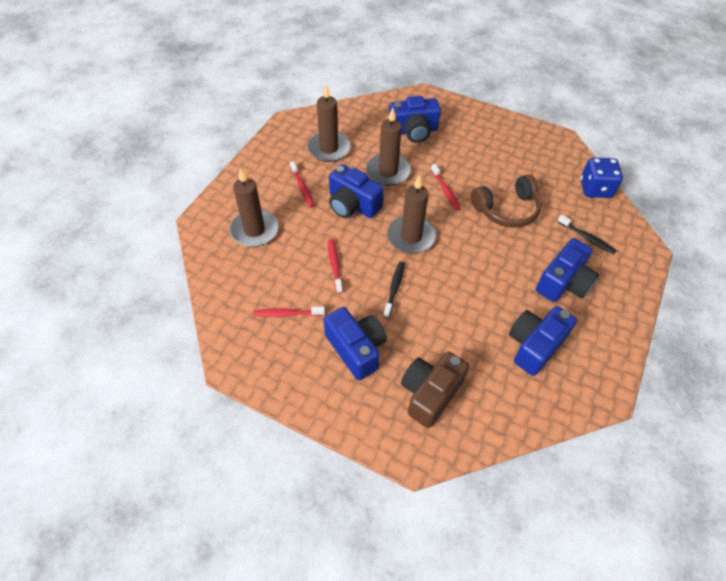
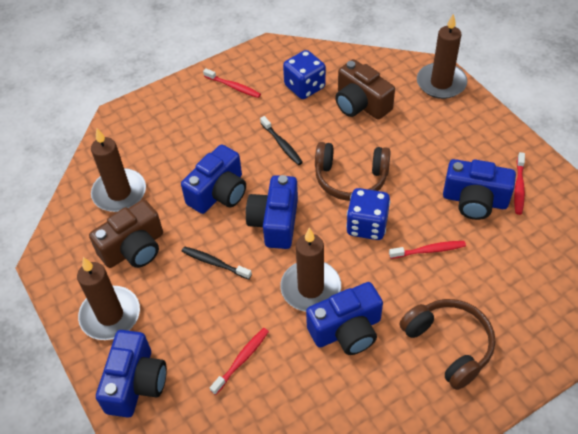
blue dice: 1 -> 2
brown camera: 1 -> 2
brown headphones: 1 -> 2

